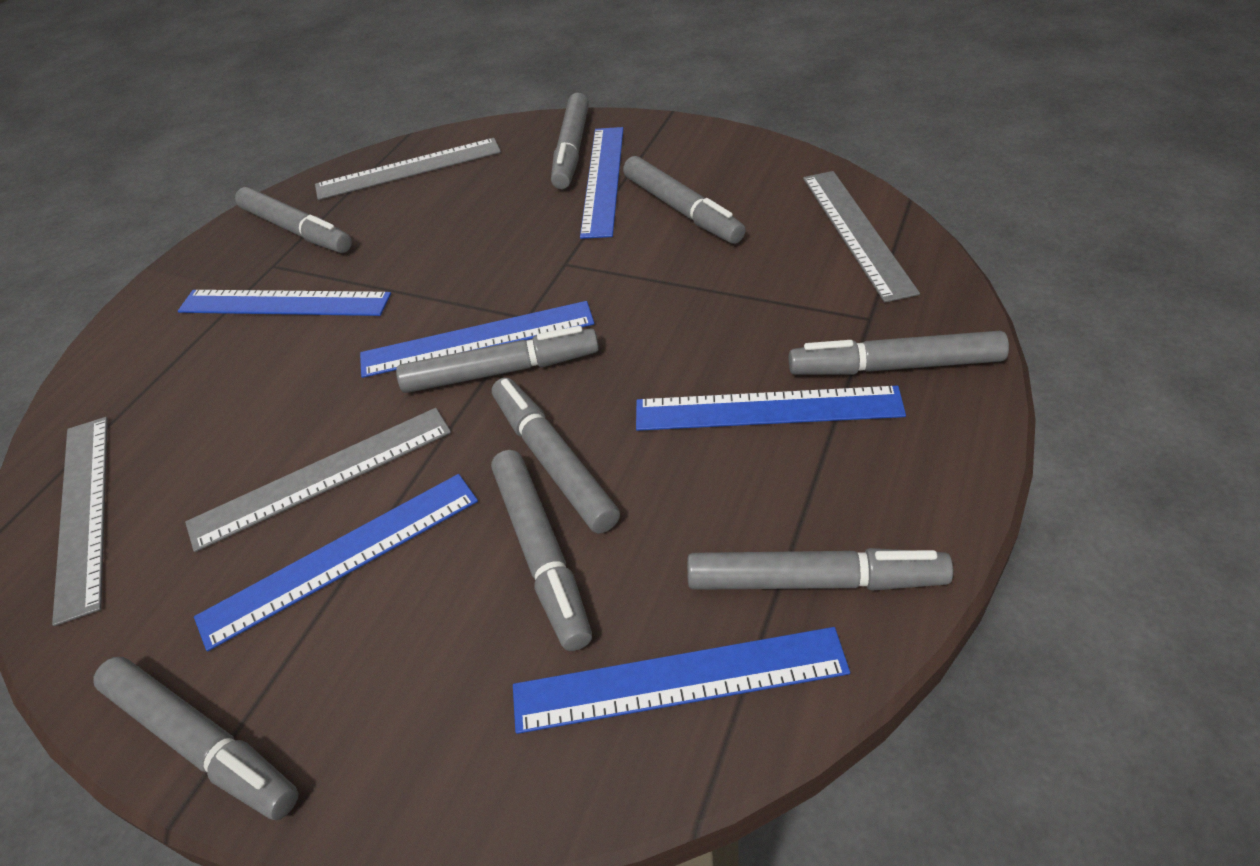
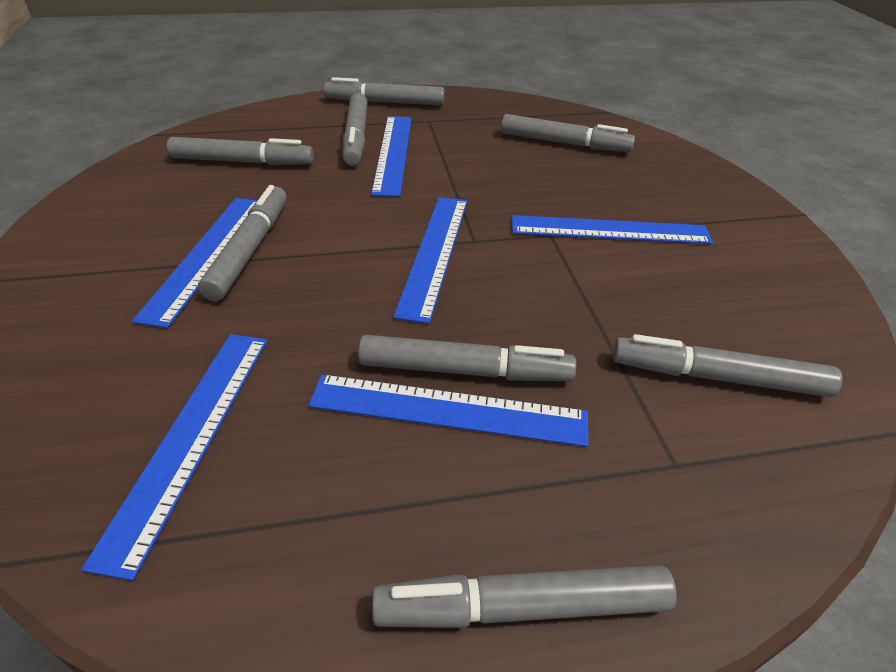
grey marker: 9 -> 8
grey ruler: 4 -> 0

